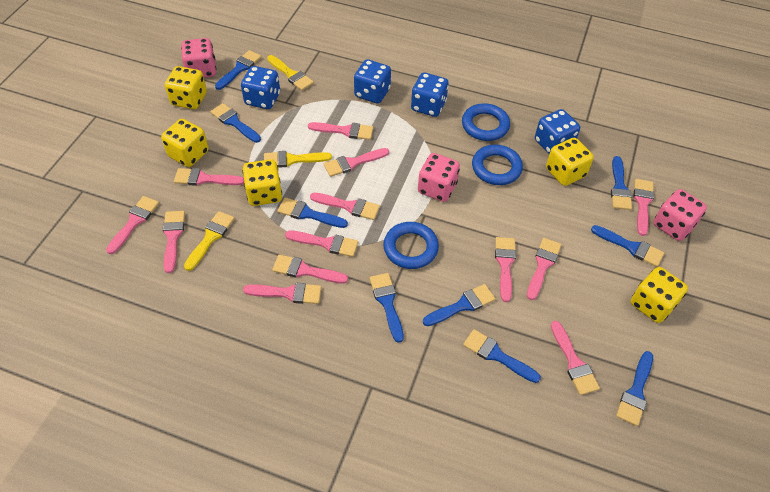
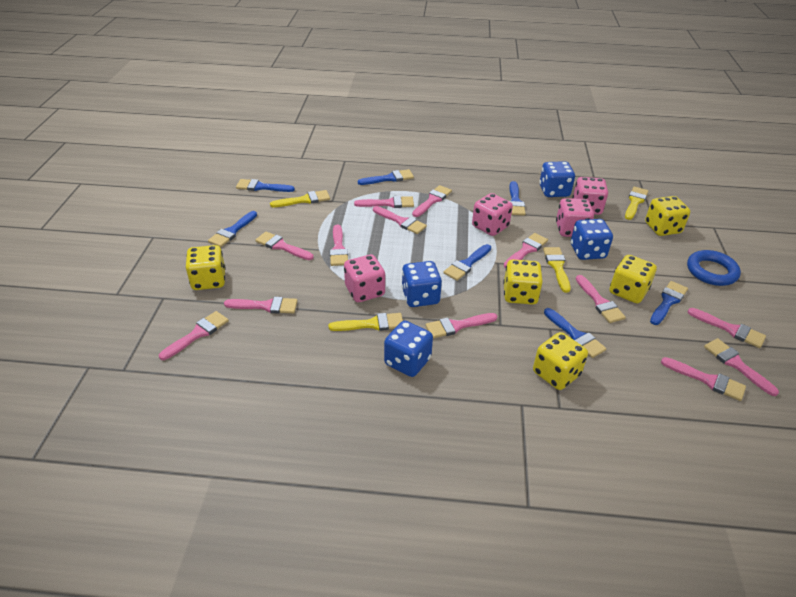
blue brush: 9 -> 7
blue ring: 3 -> 1
pink dice: 3 -> 4
yellow brush: 3 -> 4

